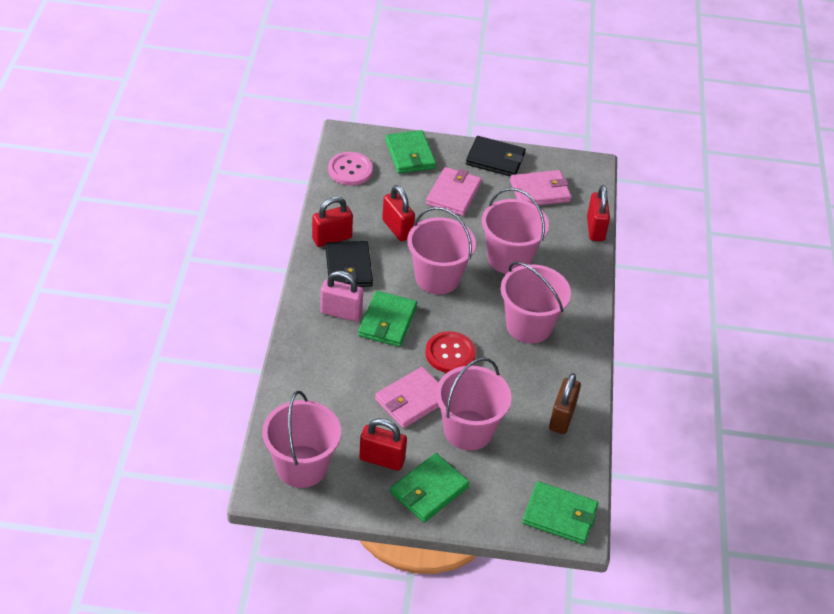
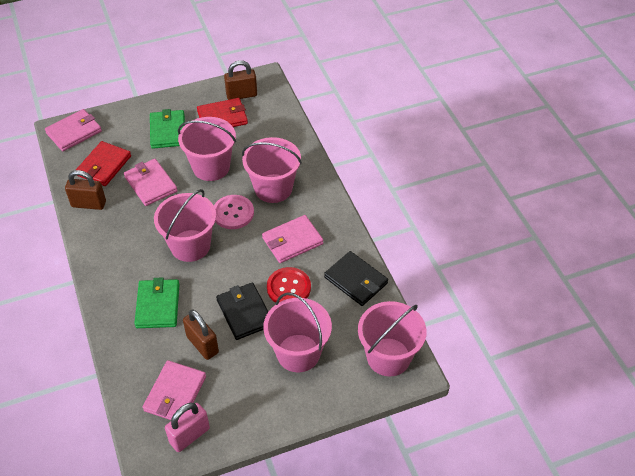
brown padlock: 1 -> 3
green wallet: 4 -> 2
pink wallet: 3 -> 4
red padlock: 4 -> 0
red wallet: 0 -> 2

